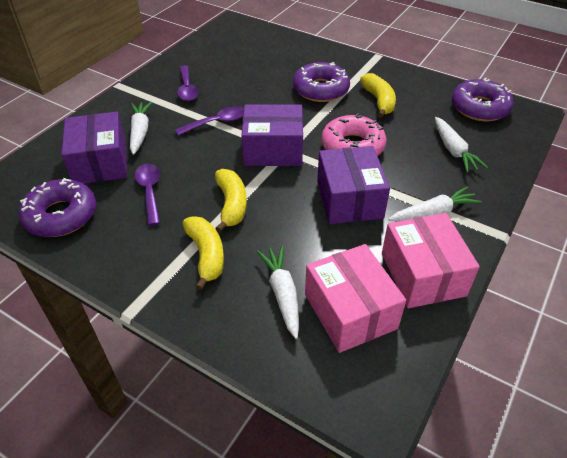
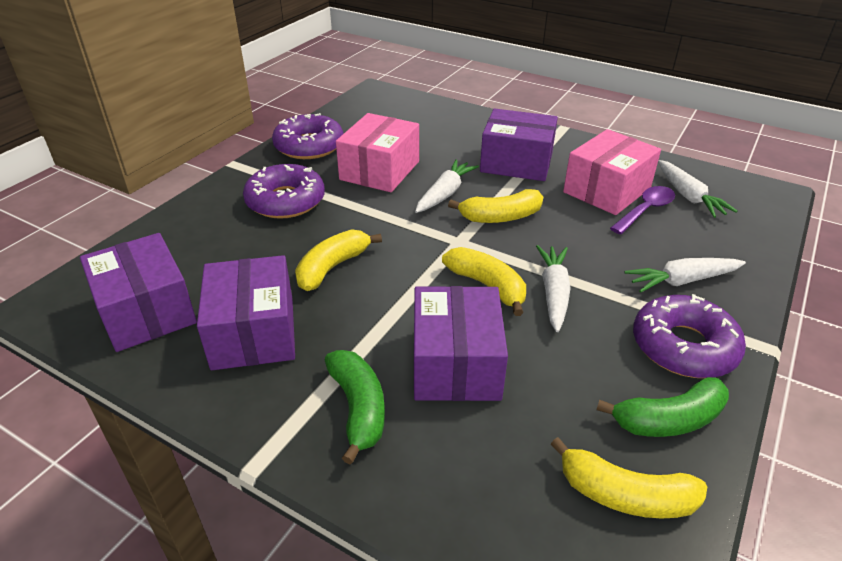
green banana: 0 -> 2
pink donut: 1 -> 0
purple box: 3 -> 4
purple spoon: 3 -> 1
yellow banana: 3 -> 4

